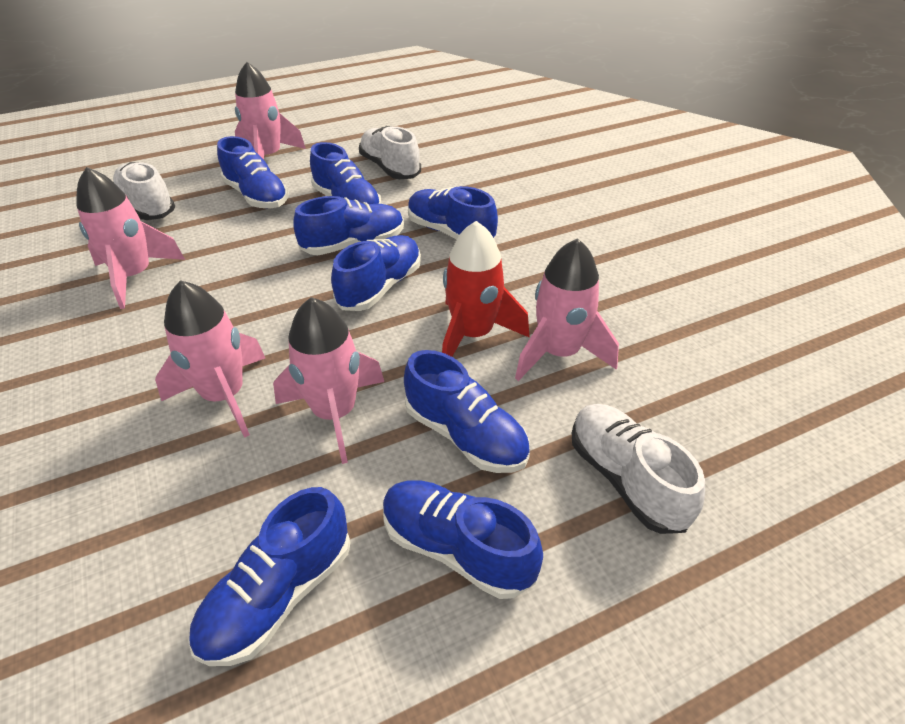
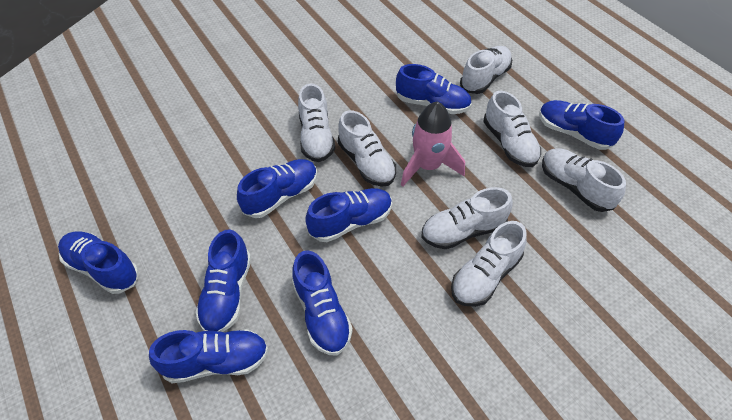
pink rocket: 5 -> 1
red rocket: 1 -> 0
white shoe: 3 -> 7

